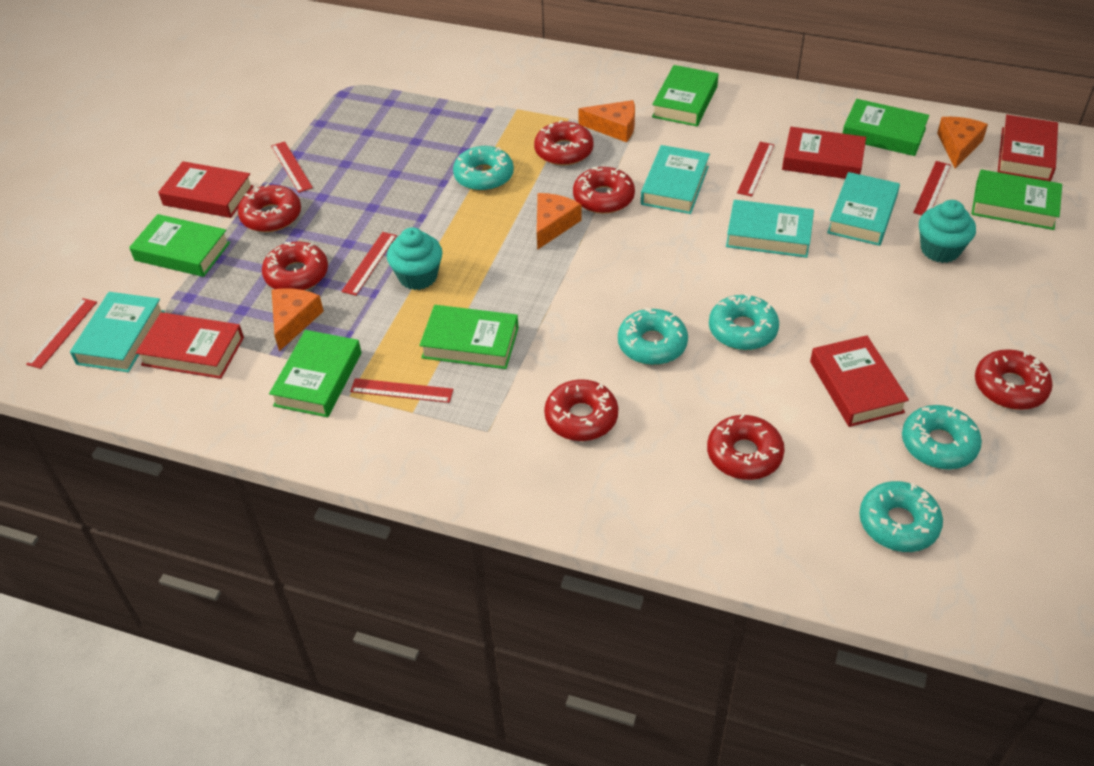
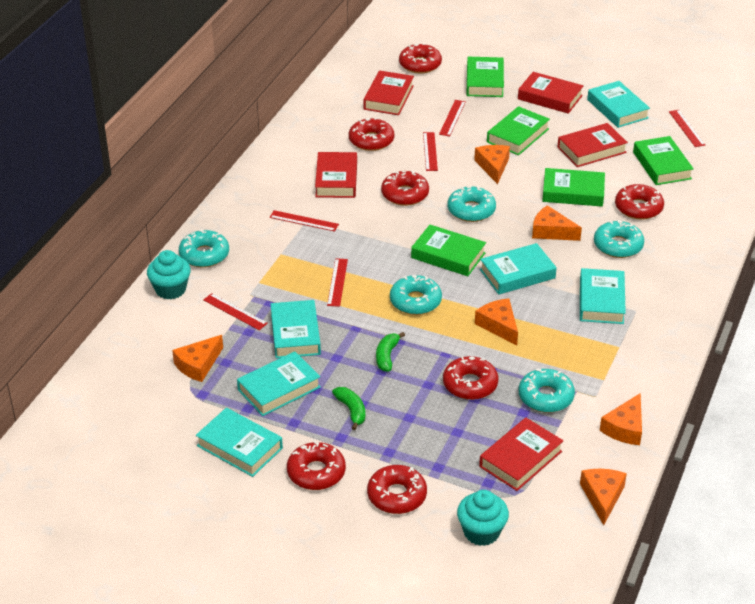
green banana: 0 -> 2
green book: 6 -> 5
orange cheese: 4 -> 6
turquoise book: 4 -> 6

